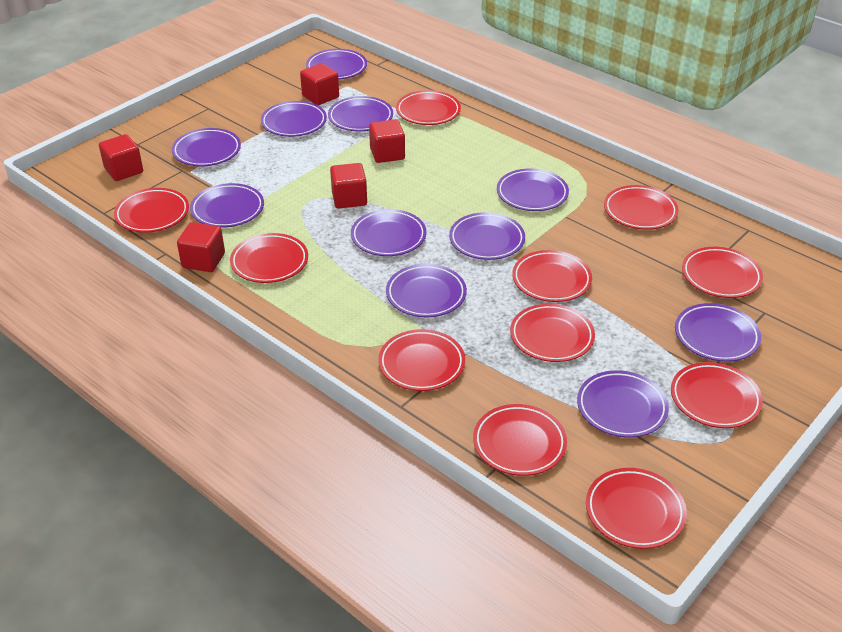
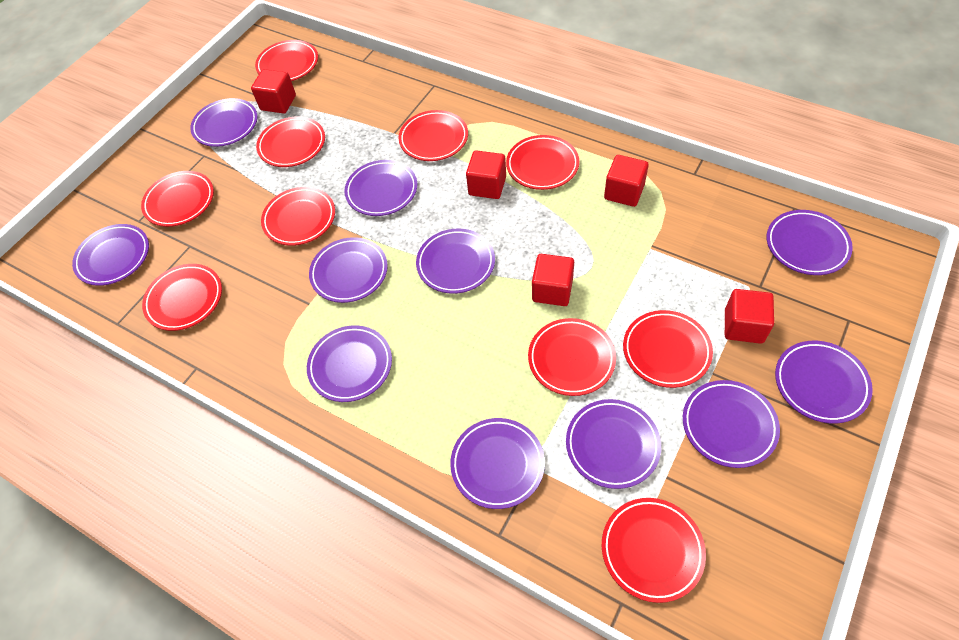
red plate: 11 -> 10

